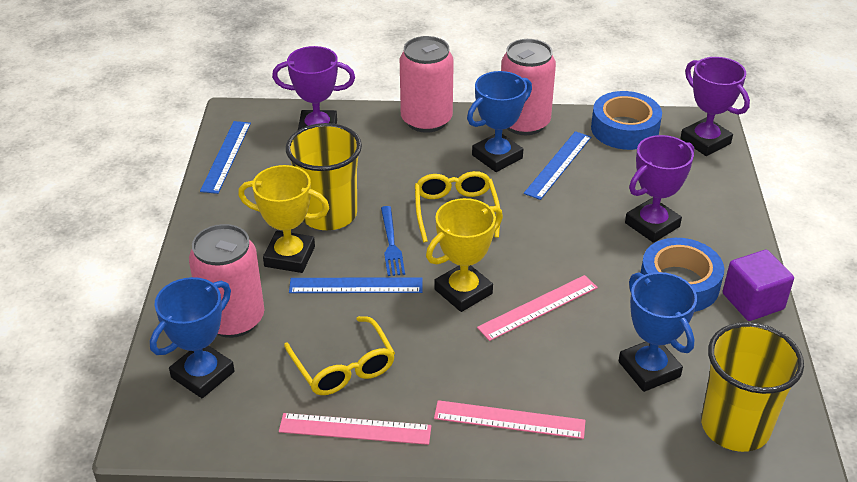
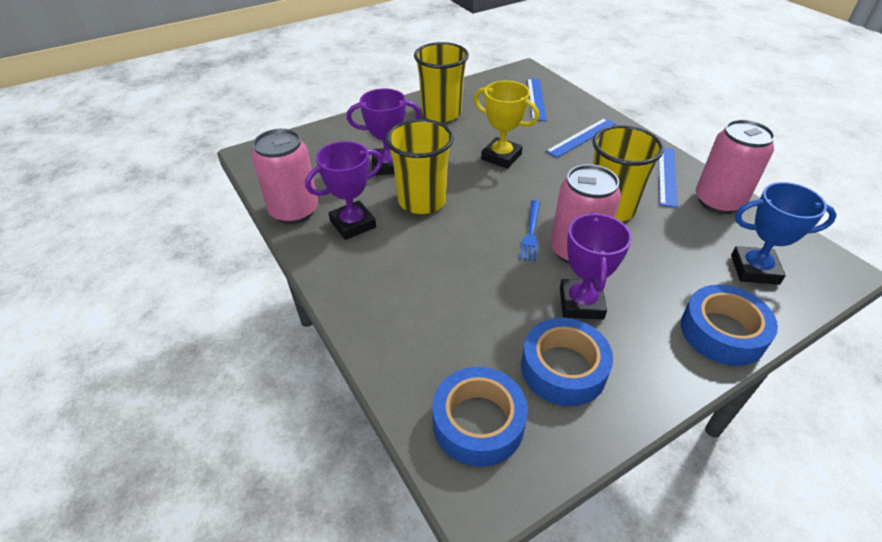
blue tape: 2 -> 3
blue trophy: 3 -> 1
pink ruler: 3 -> 0
purple cube: 1 -> 0
yellow cup: 2 -> 3
yellow glasses: 2 -> 0
yellow trophy: 2 -> 1

